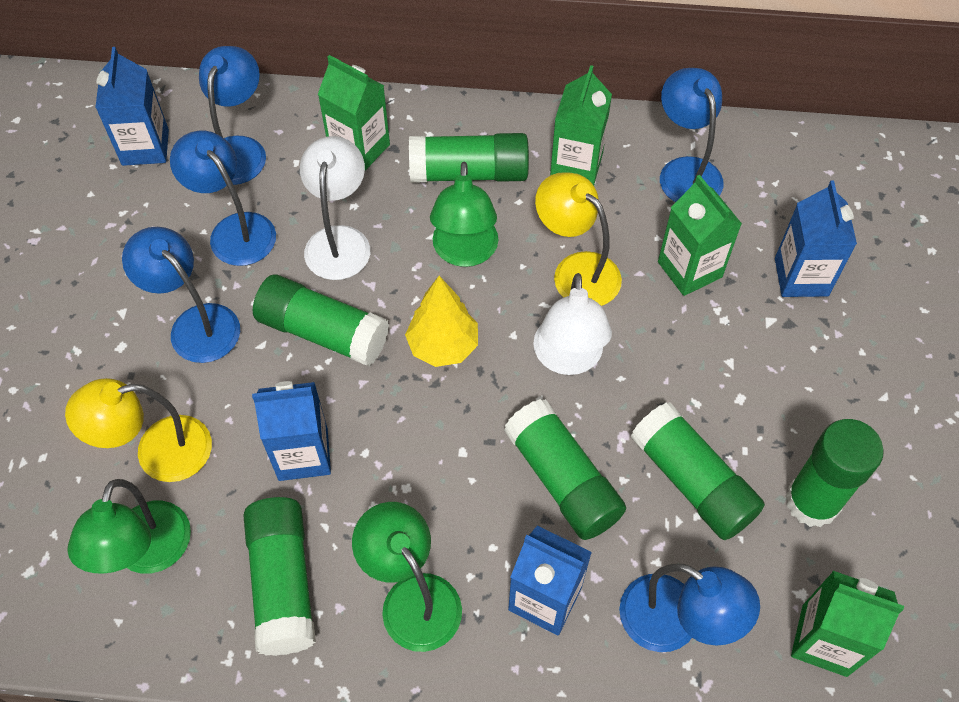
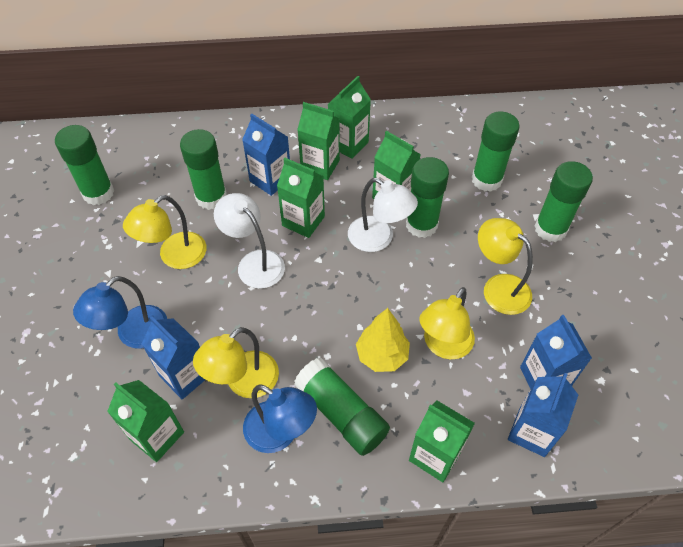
blue lamp: 5 -> 2
green carton: 4 -> 6
green lamp: 3 -> 0
yellow lamp: 2 -> 4

